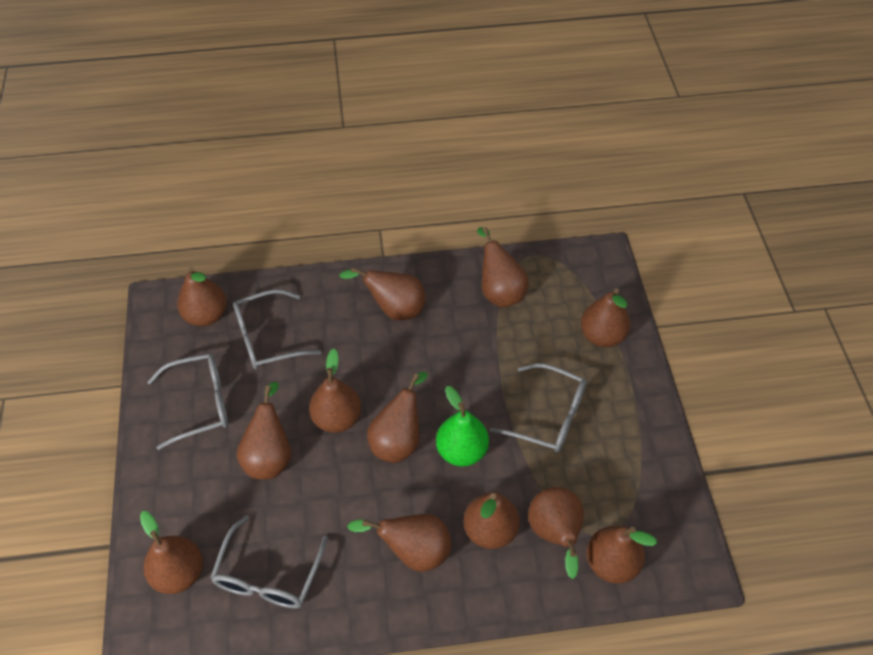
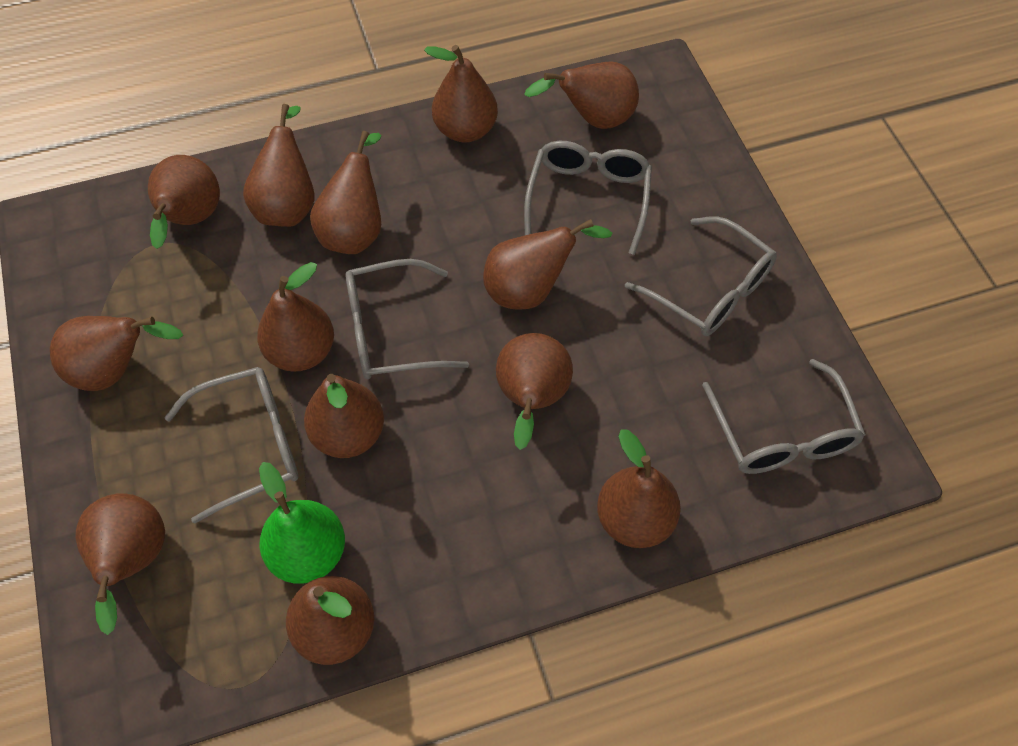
brown pear: 12 -> 13
grey glasses: 4 -> 5

